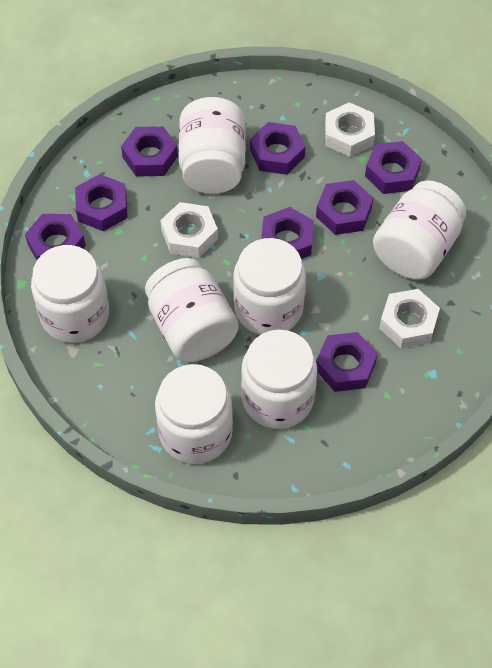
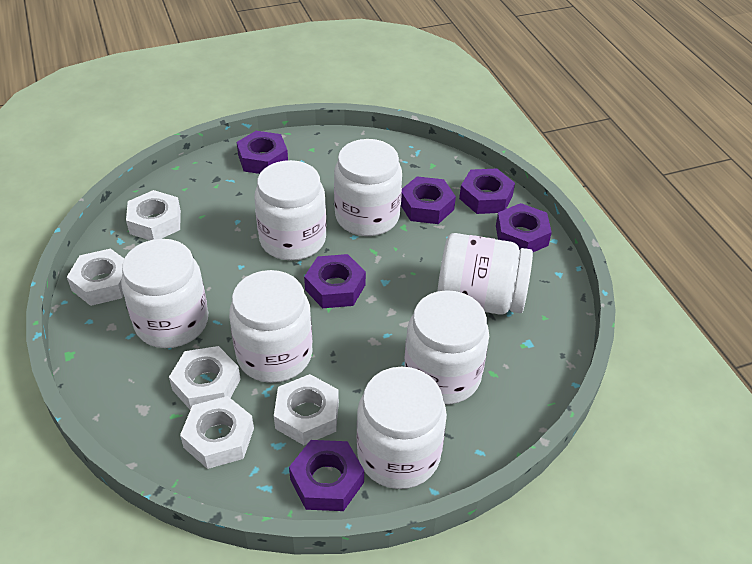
purple nut: 8 -> 6
white nut: 3 -> 5

